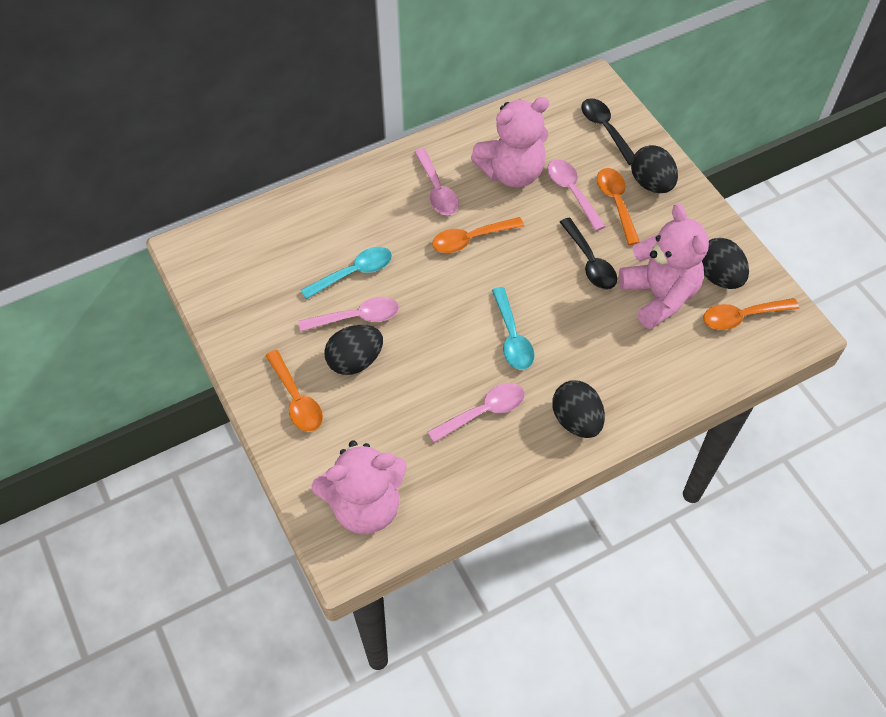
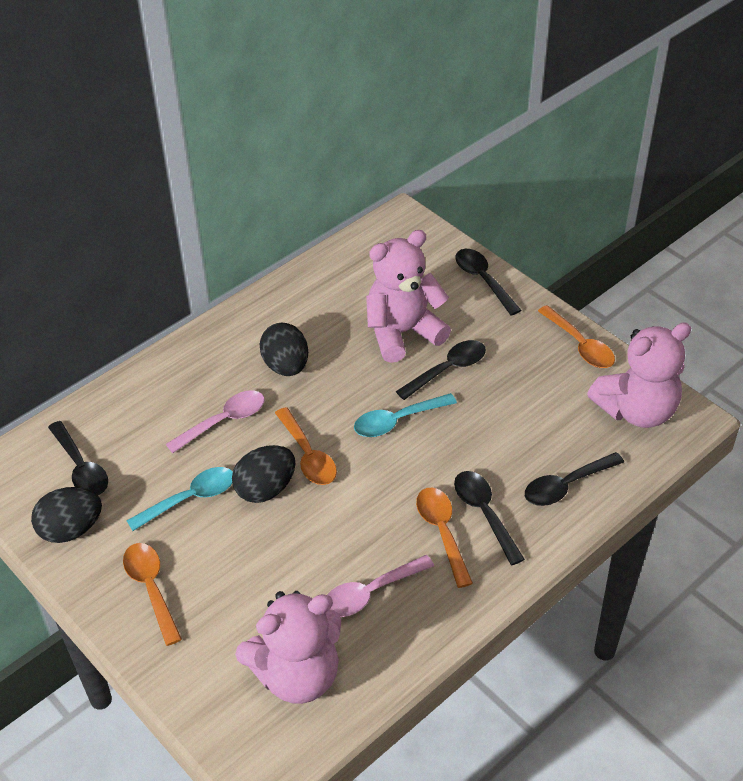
black egg: 4 -> 3
black spoon: 2 -> 5
pink spoon: 4 -> 2

